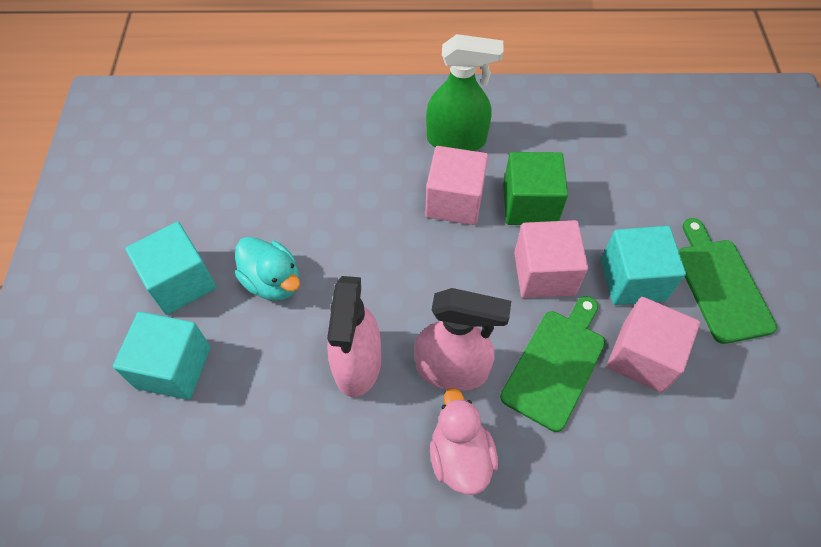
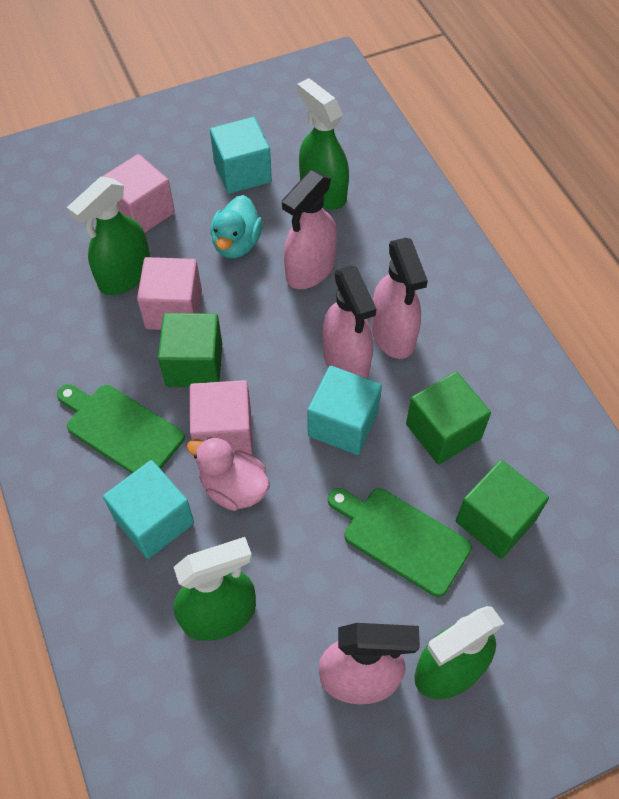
green cube: 1 -> 3
green spray bottle: 1 -> 4
pink spray bottle: 2 -> 4

